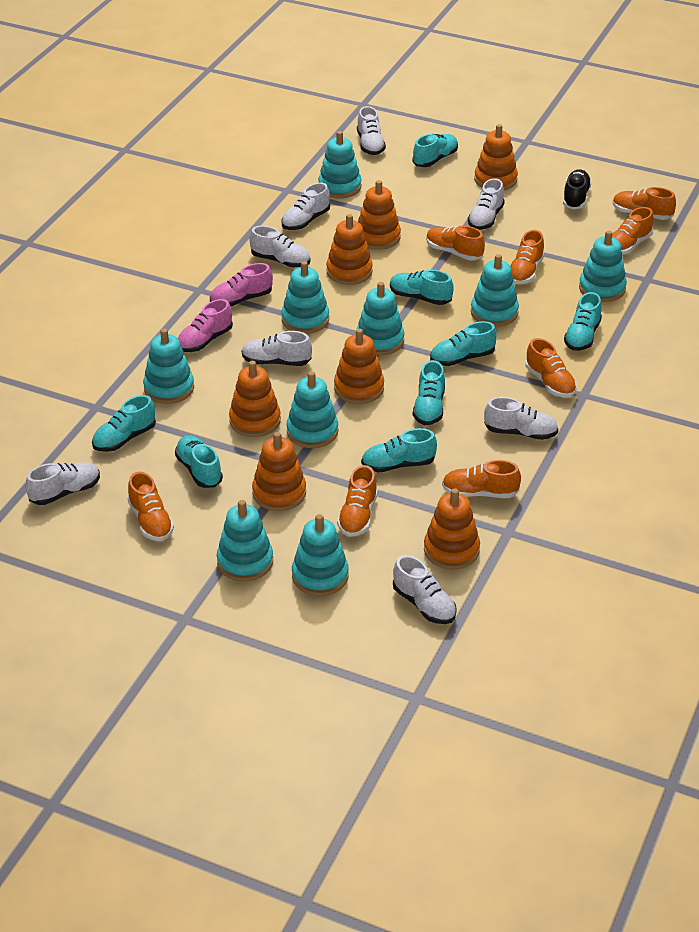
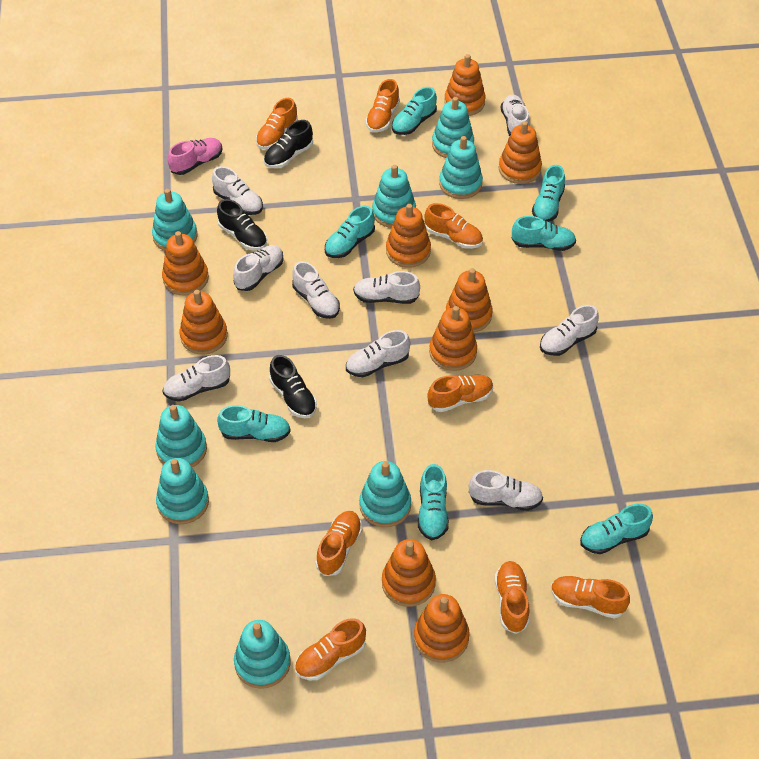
black shoe: 1 -> 3
orange stacking toy: 7 -> 9
pink shoe: 2 -> 1
turquoise shoe: 8 -> 7
turquoise stacking toy: 9 -> 8
white shoe: 8 -> 9

